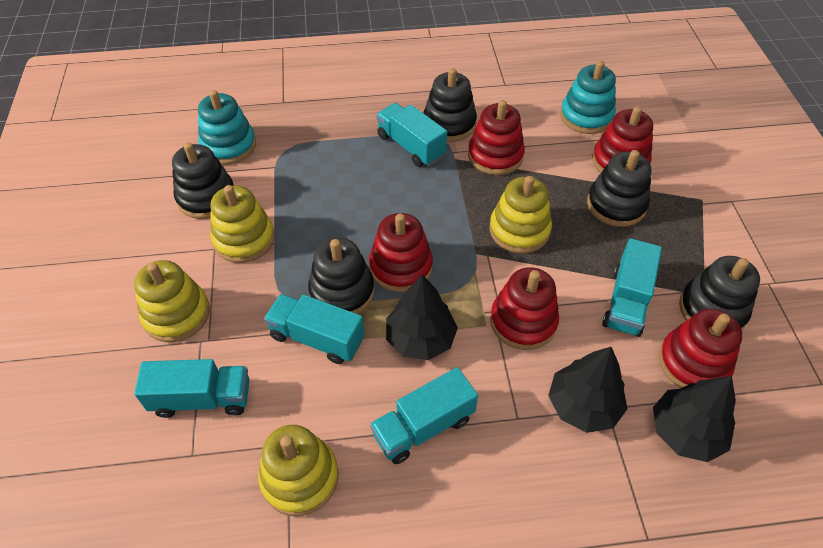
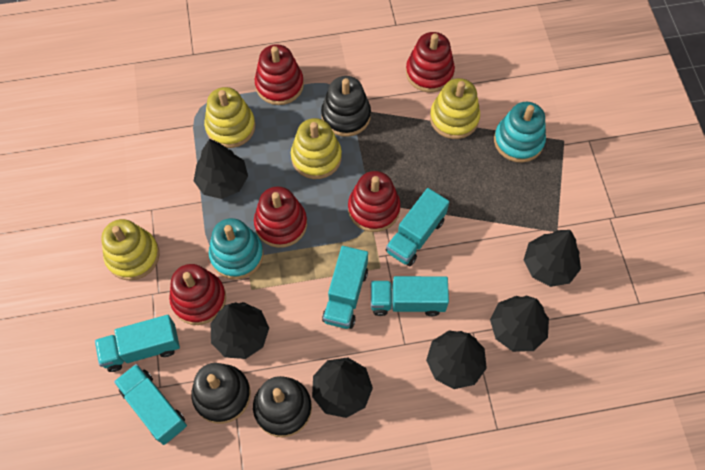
black stacking toy: 5 -> 3
black tree: 3 -> 6

